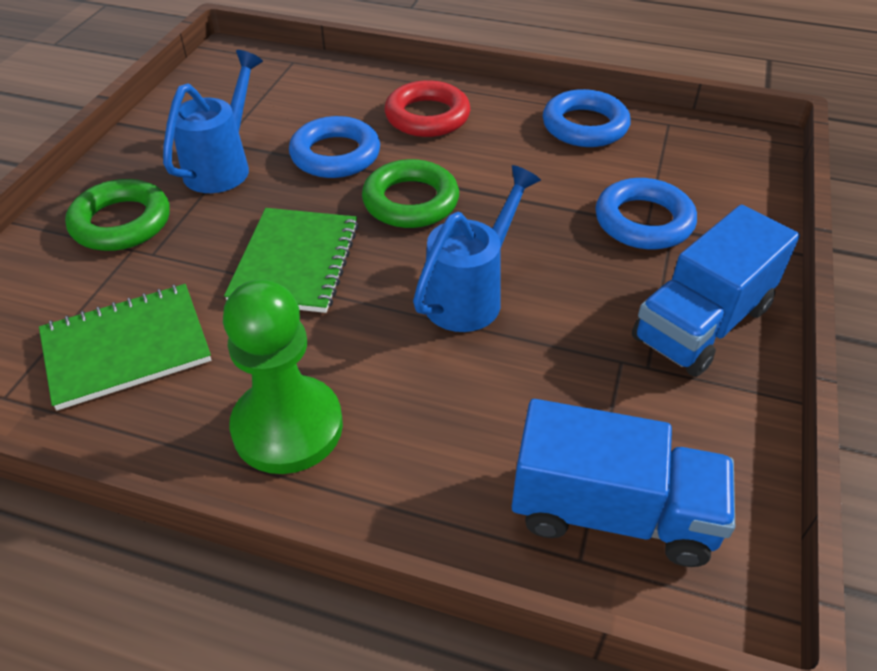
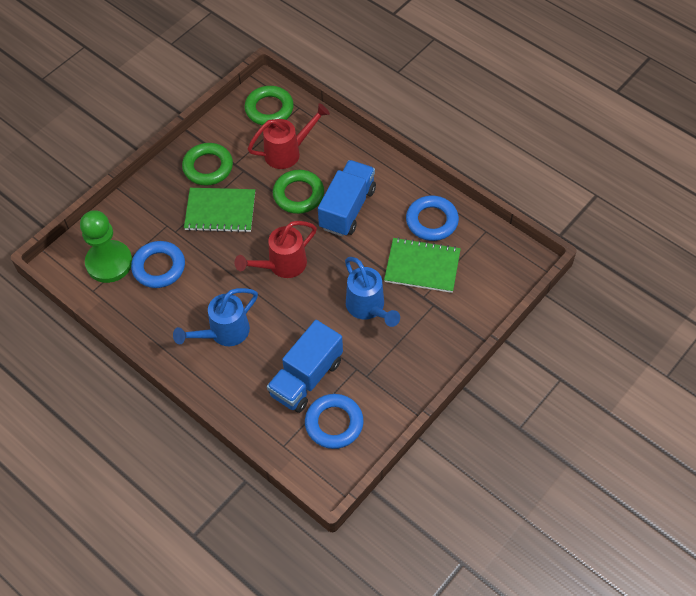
green ring: 2 -> 3
red ring: 1 -> 0
red watering can: 0 -> 2

